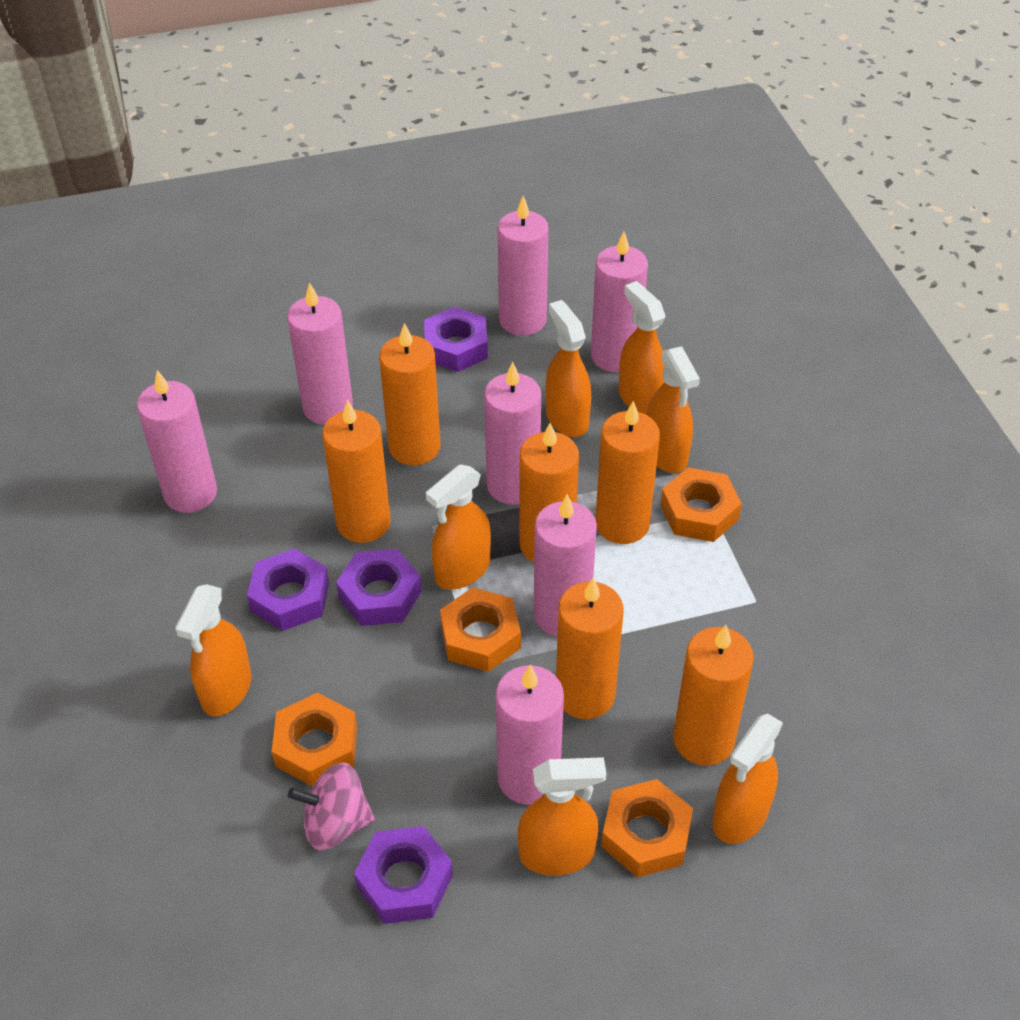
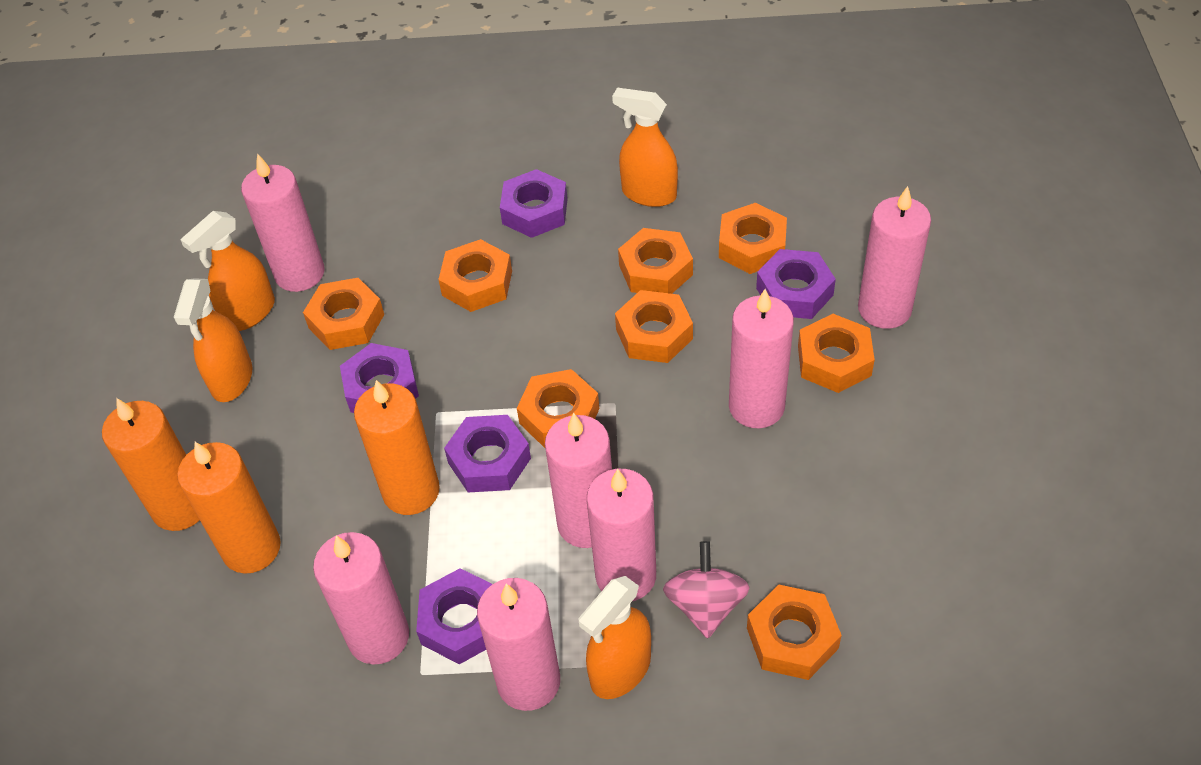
orange candle: 6 -> 3
orange nut: 4 -> 8
orange spray bottle: 7 -> 4
purple nut: 4 -> 5

